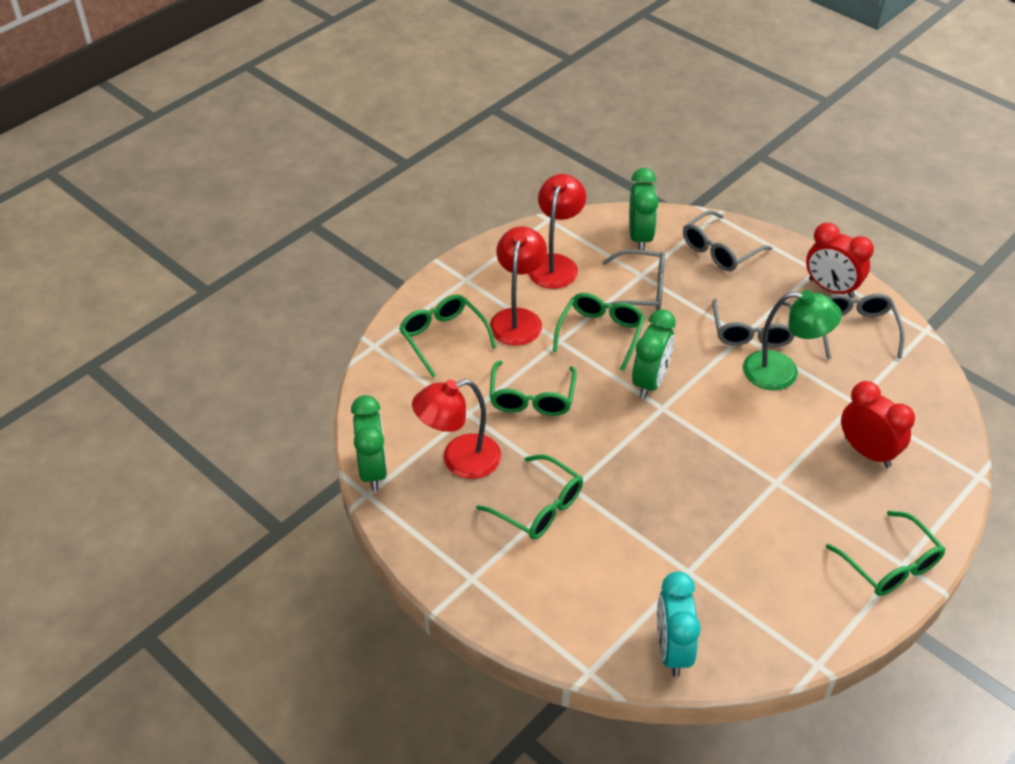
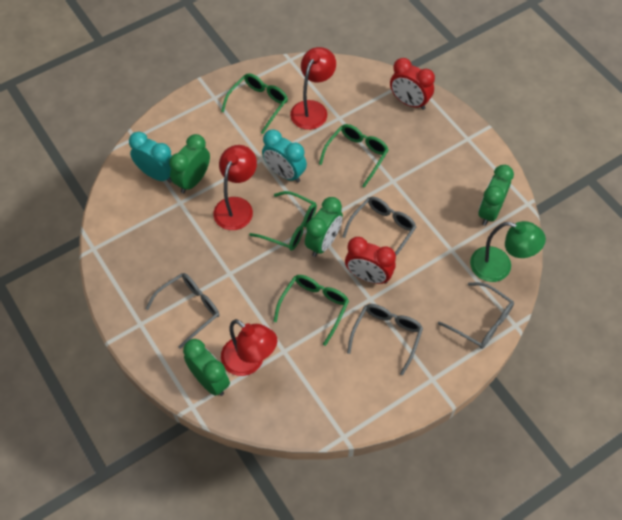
green clock: 3 -> 4
green glasses: 5 -> 4
turquoise clock: 1 -> 2

